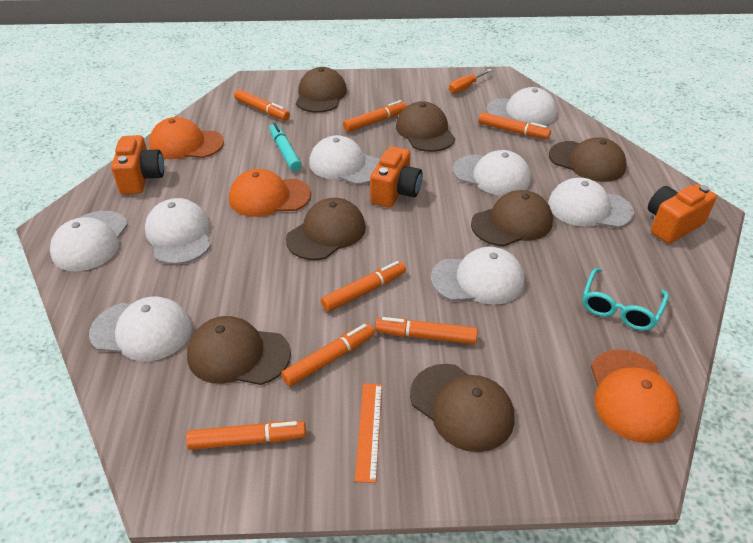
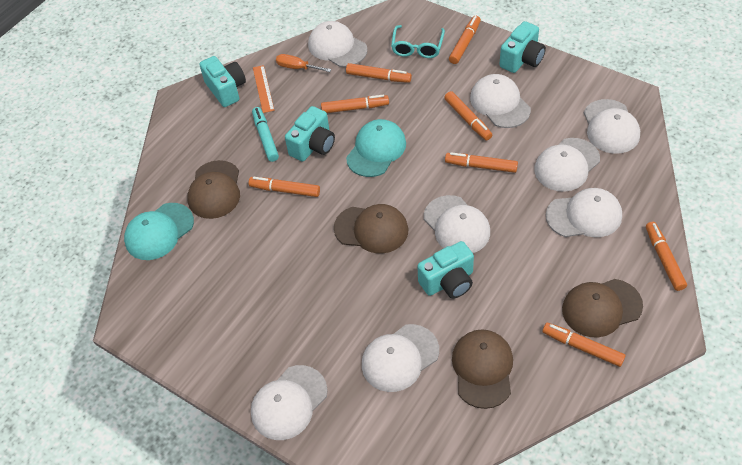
brown cap: 7 -> 4
orange camera: 3 -> 0
orange cap: 3 -> 0
orange marker: 7 -> 8
turquoise camera: 0 -> 4
turquoise cap: 0 -> 2

